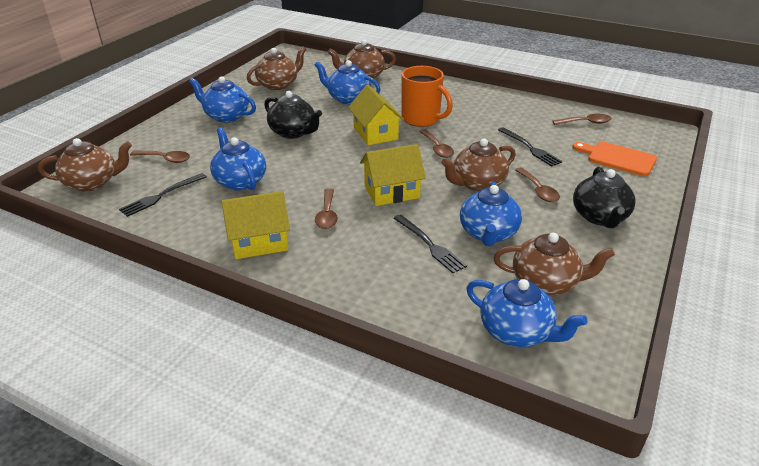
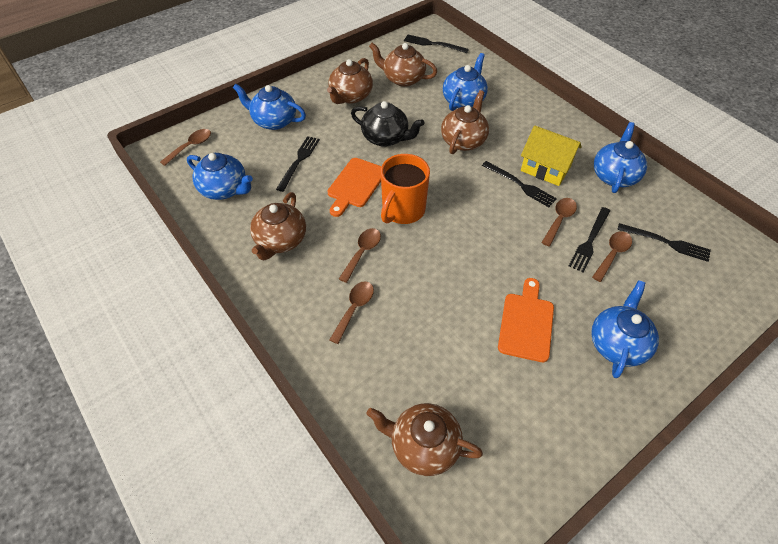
black fork: 3 -> 5
black teapot: 2 -> 1
orange cutting board: 1 -> 2
yellow house: 3 -> 1

